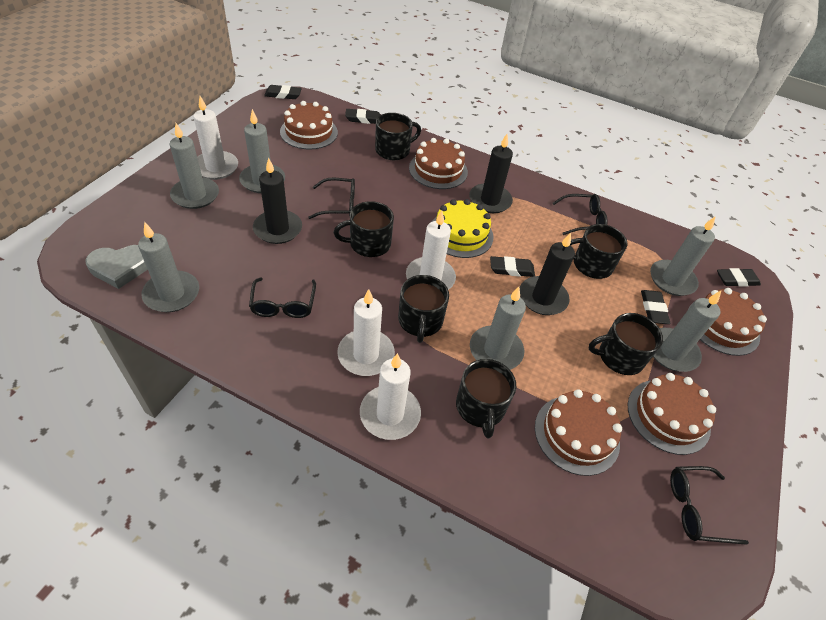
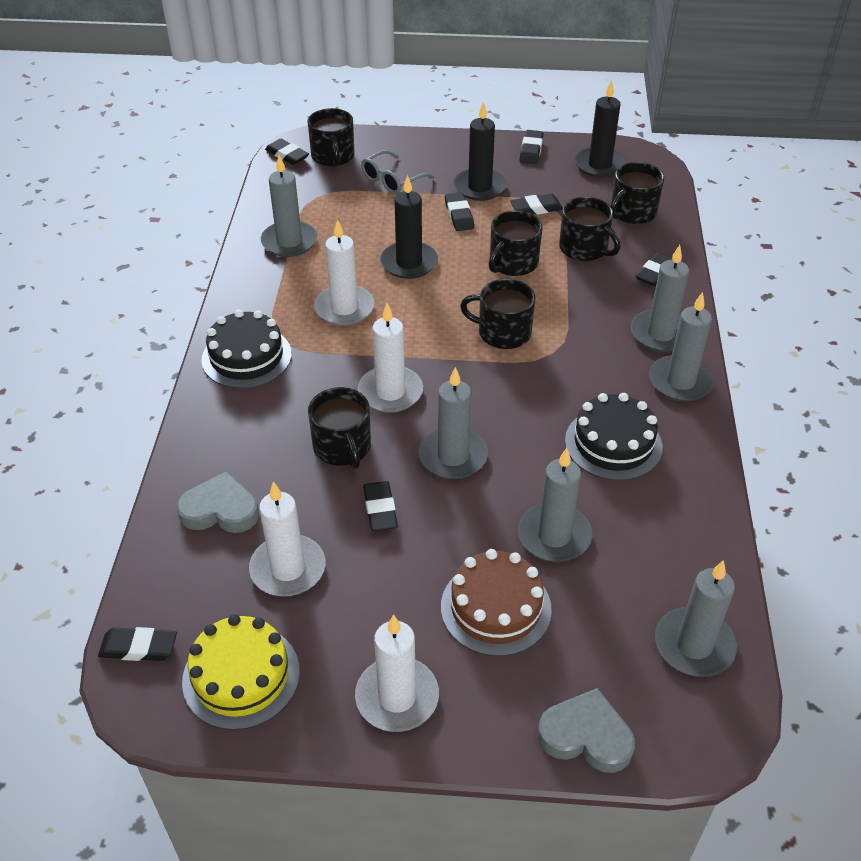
black cake: 0 -> 2
black eraser: 5 -> 7
black glasses: 4 -> 0
brown cake: 5 -> 1
grey glasses: 0 -> 1
grey heart: 1 -> 2

